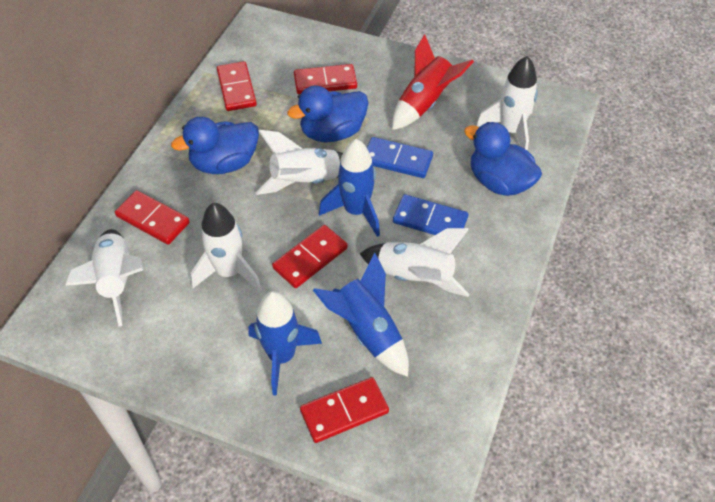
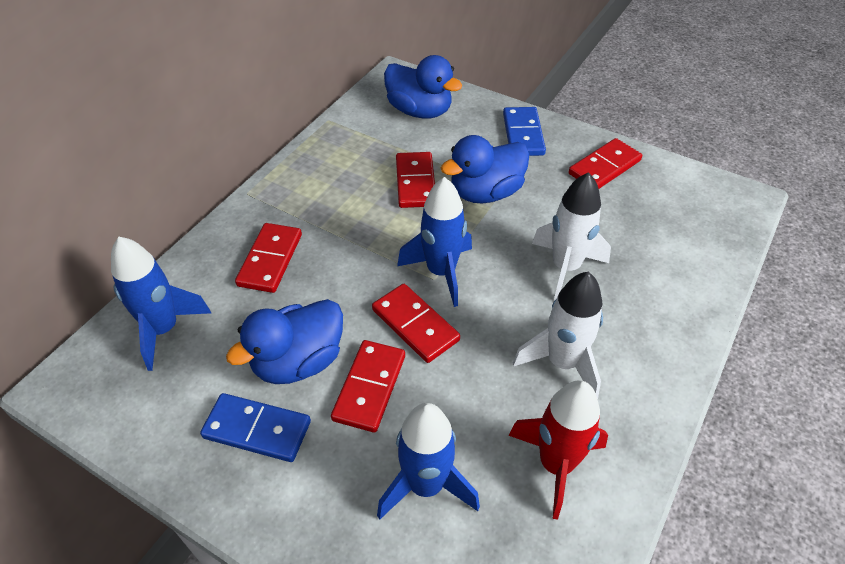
white rocket: 5 -> 2

